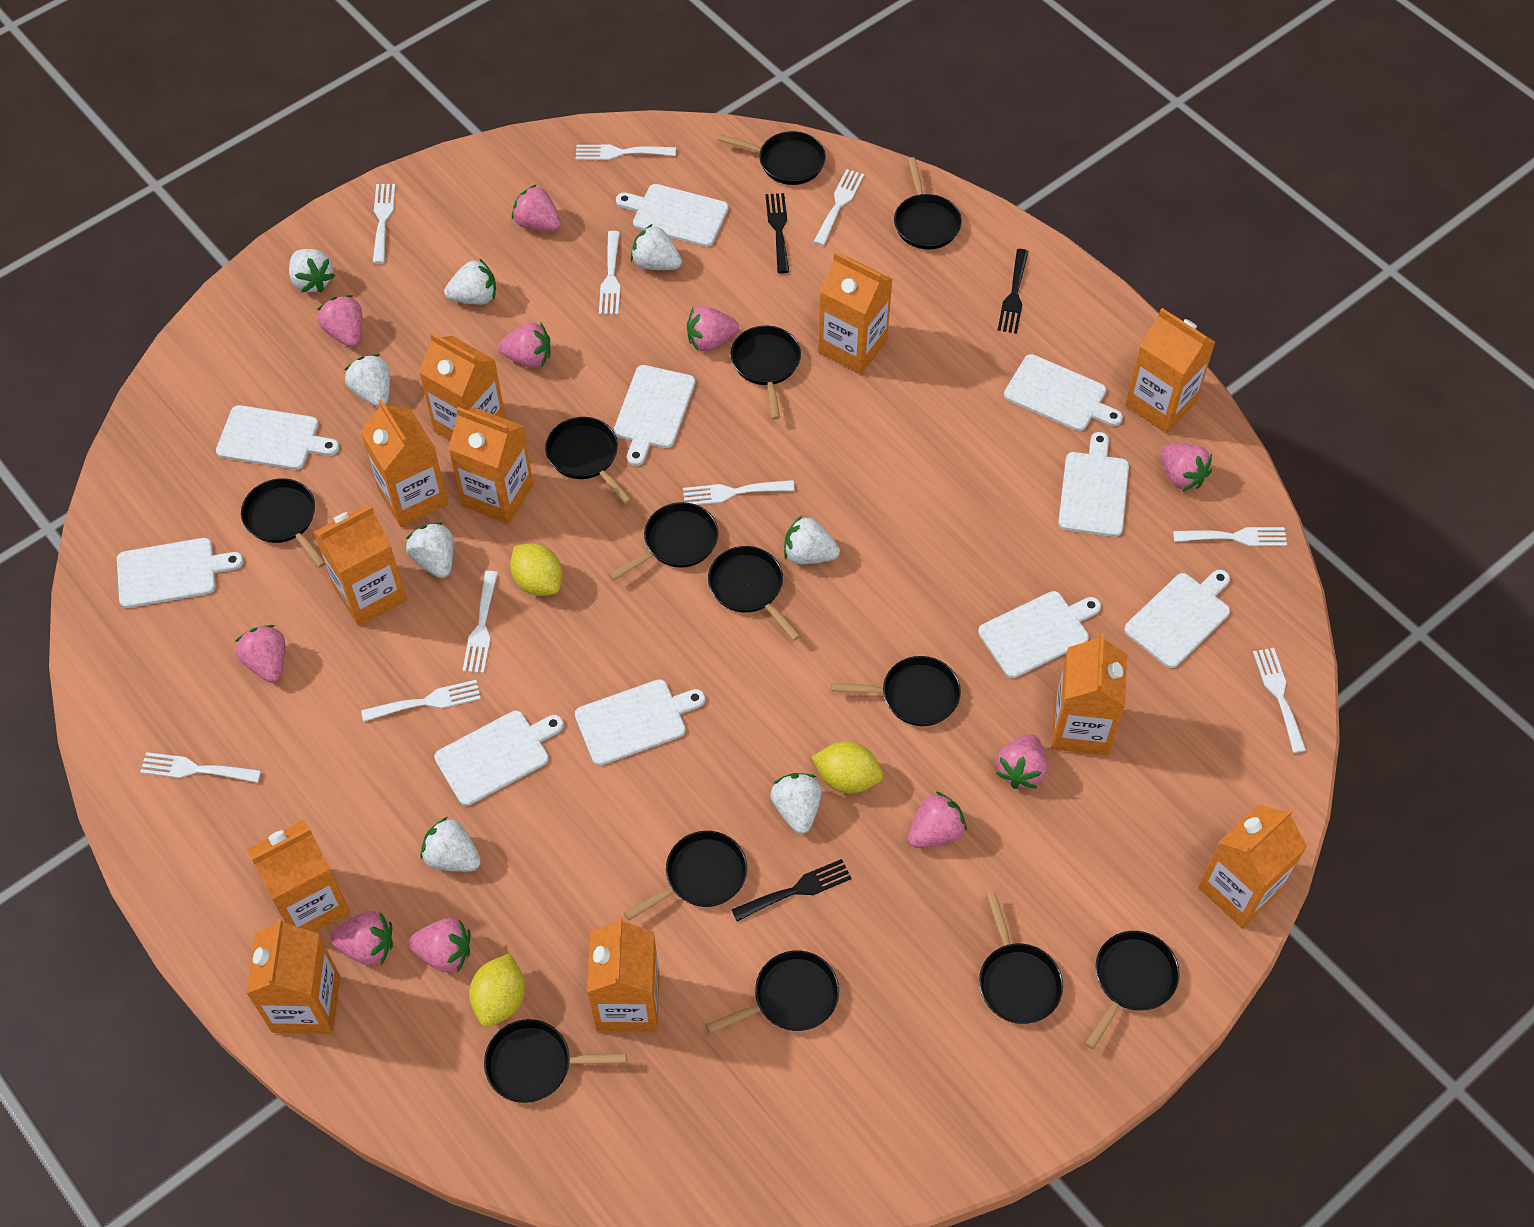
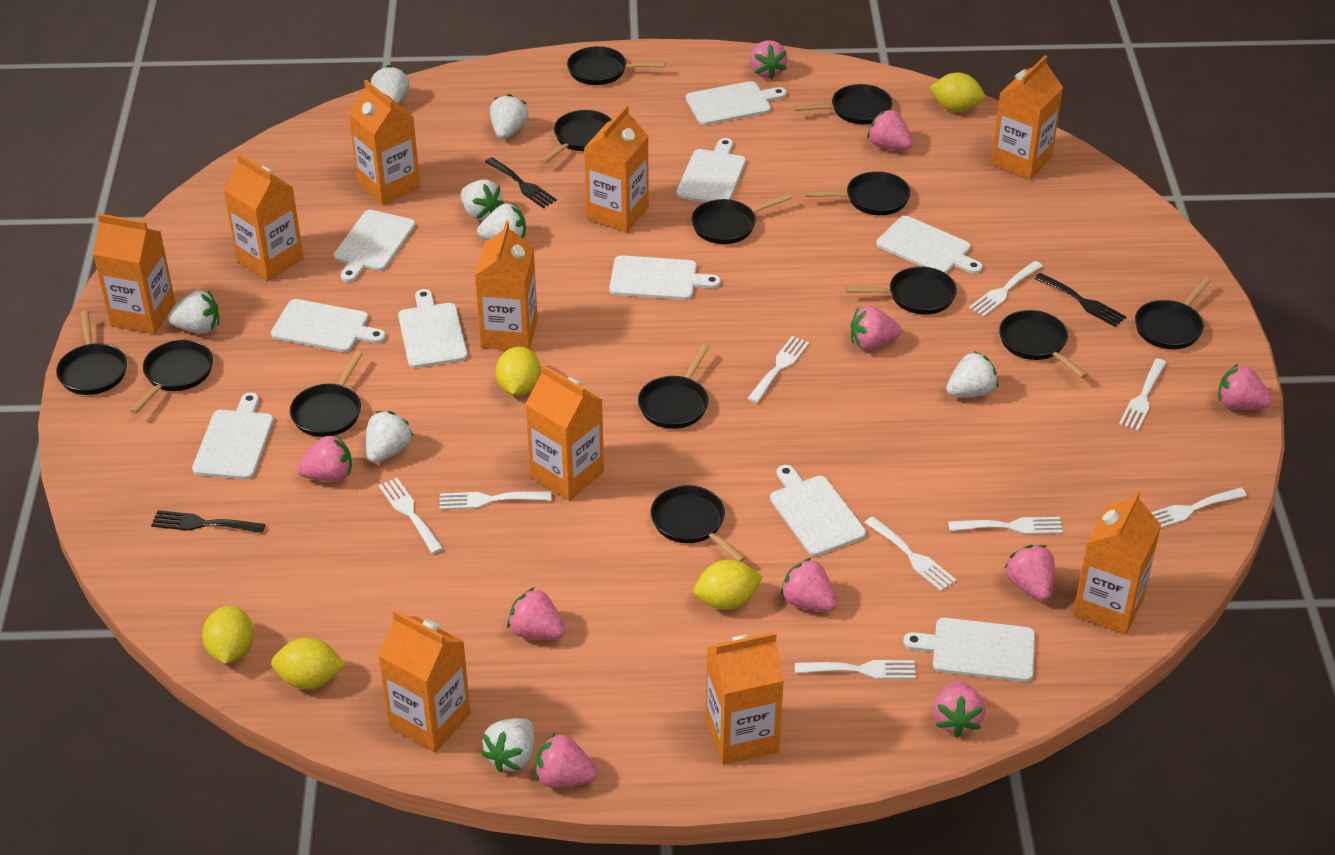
orange carton: 11 -> 10
white fork: 10 -> 9
yellow lemon: 3 -> 5

